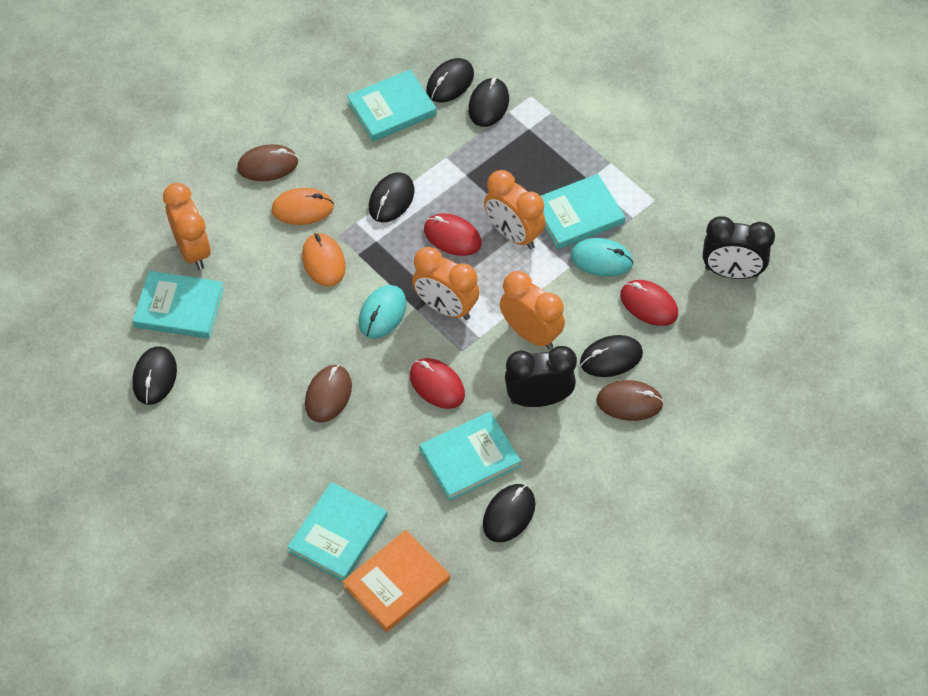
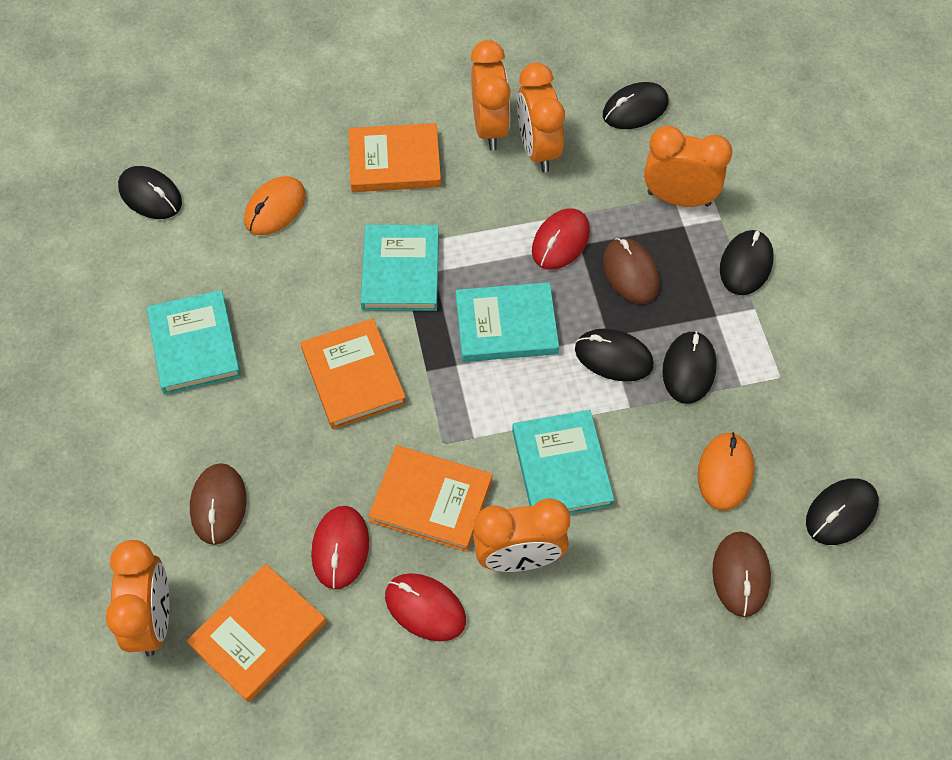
black clock: 2 -> 0
orange book: 1 -> 4
orange clock: 4 -> 5
turquoise book: 5 -> 4
turquoise mouse: 2 -> 0

